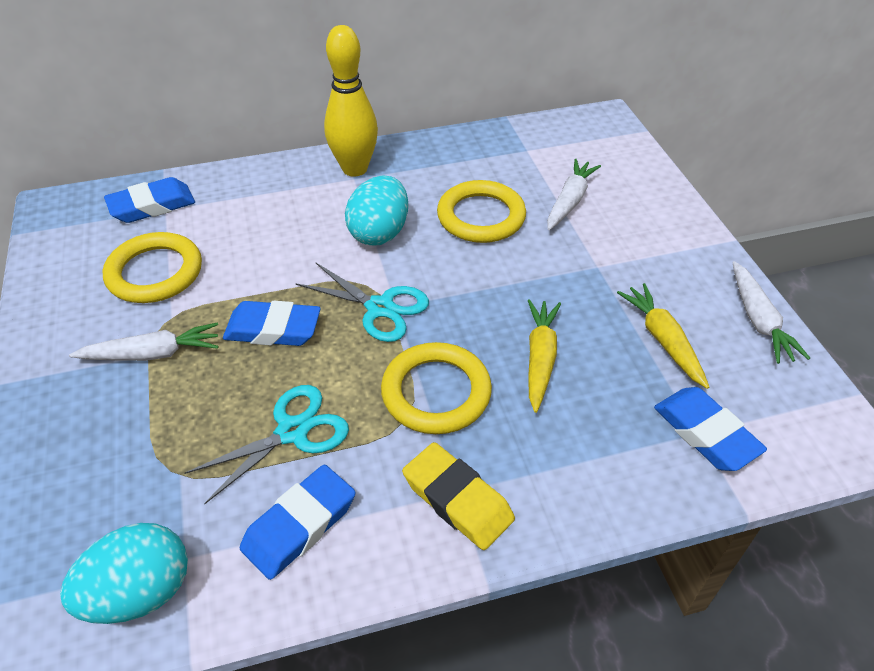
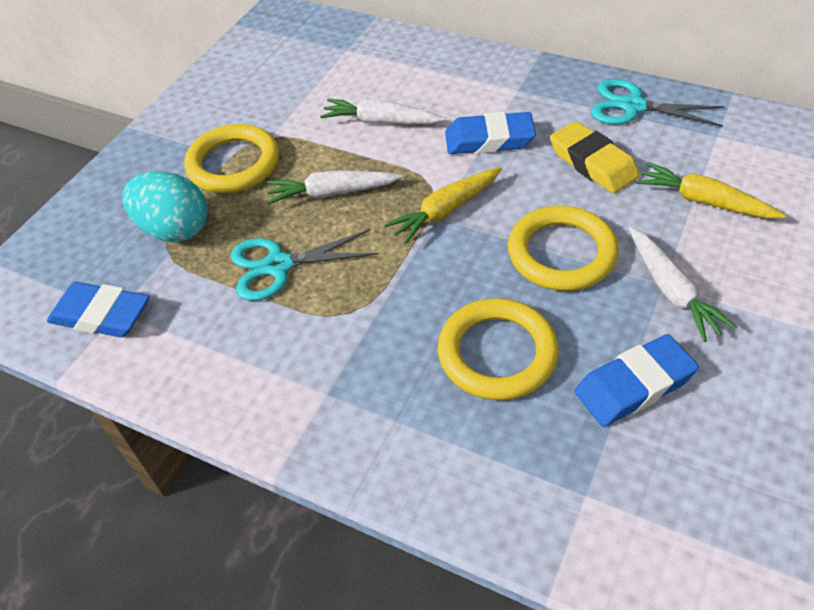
blue eraser: 4 -> 3
turquoise egg: 2 -> 1
yellow bowling pin: 1 -> 0

